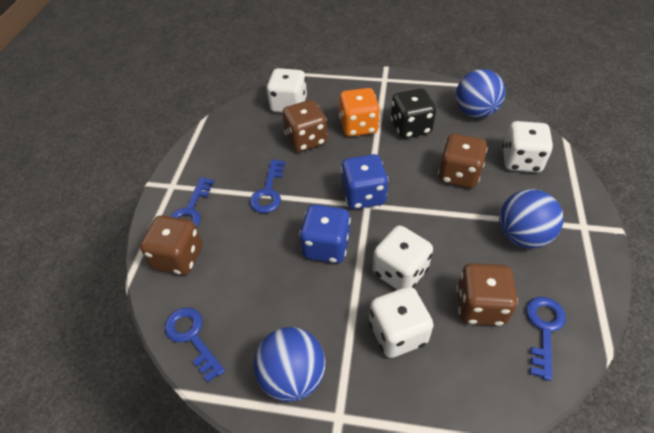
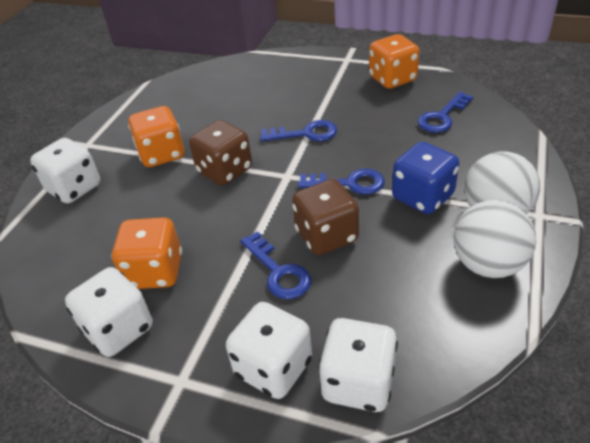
black dice: 1 -> 0
blue ball: 3 -> 0
blue dice: 2 -> 1
brown dice: 4 -> 2
orange dice: 1 -> 3
white ball: 0 -> 2

